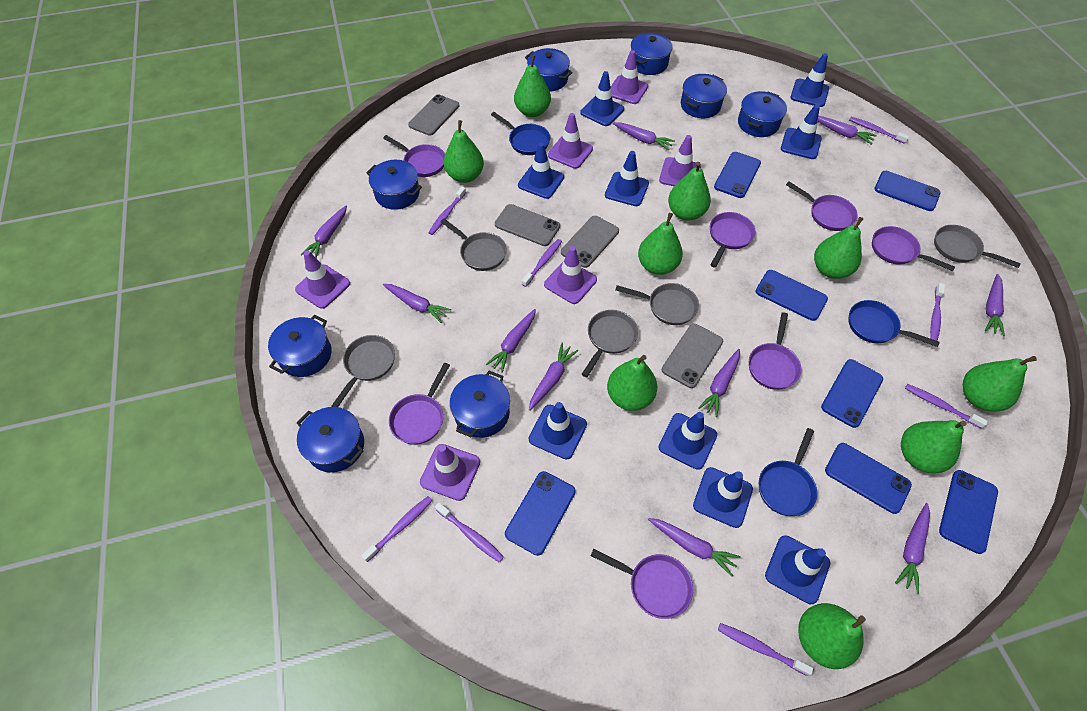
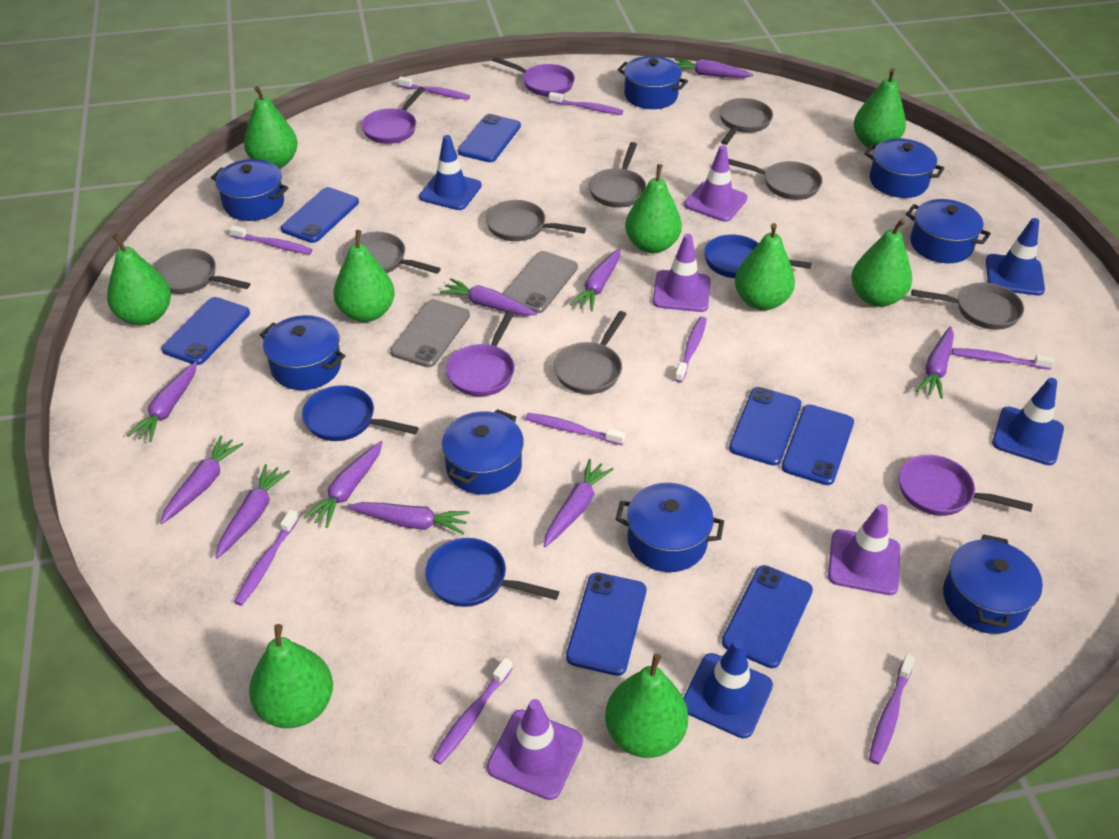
blue traffic cone: 9 -> 4
grey pan: 5 -> 8
grey phone: 4 -> 2
purple pan: 7 -> 4
purple toothbrush: 8 -> 9
purple traffic cone: 6 -> 4

